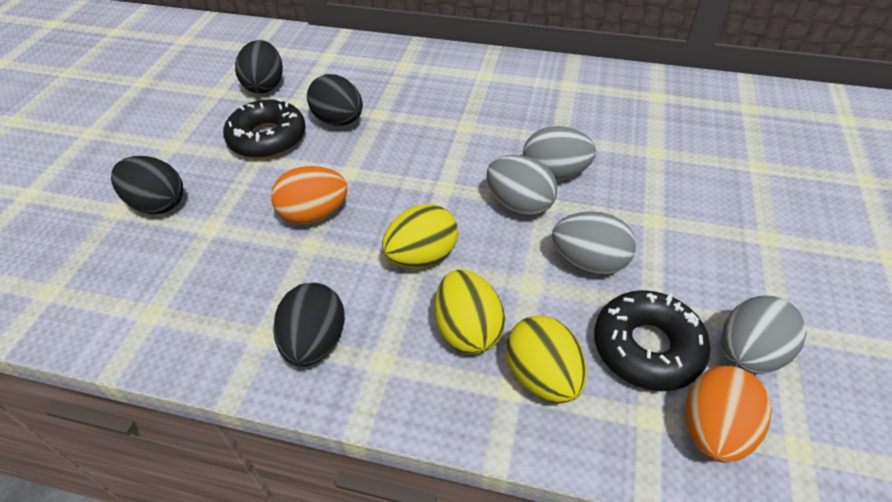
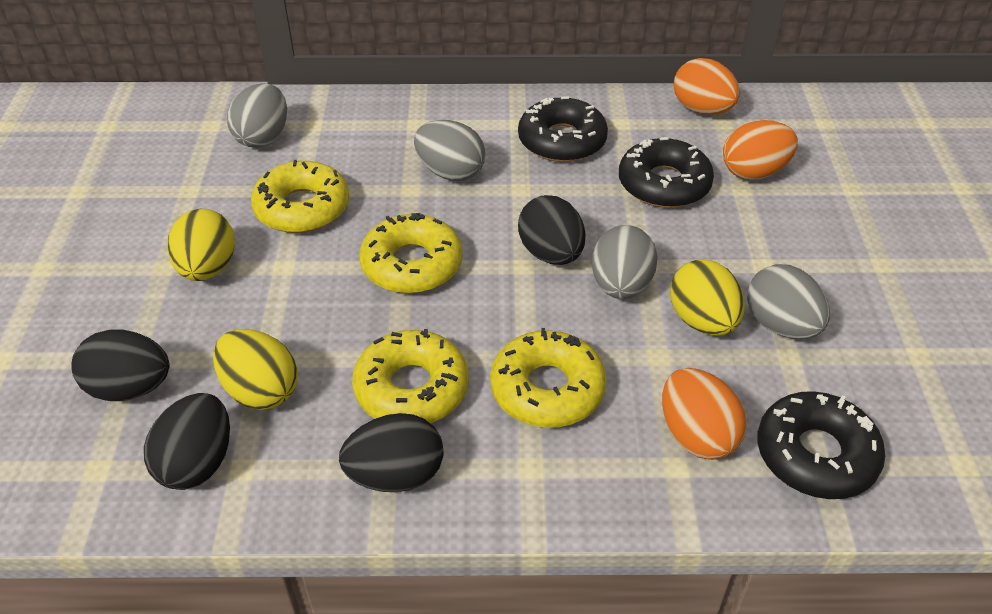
black donut: 2 -> 3
orange egg: 2 -> 3
yellow donut: 0 -> 4

